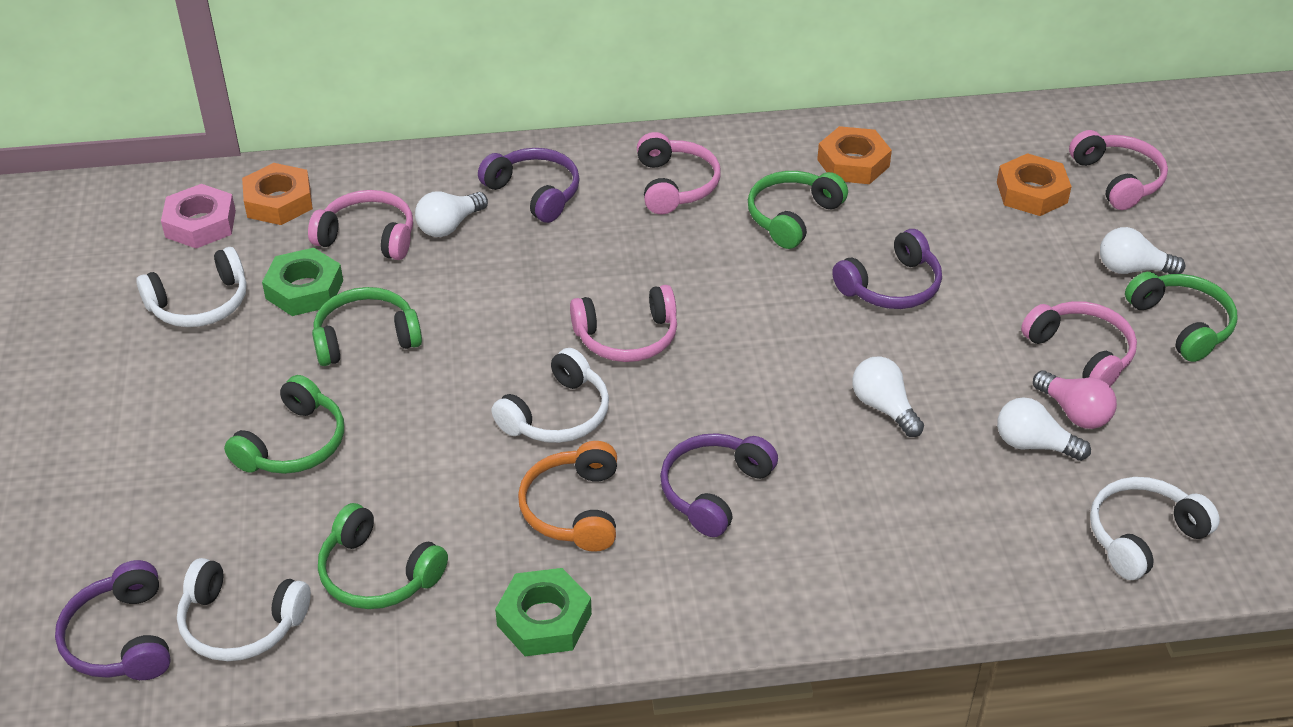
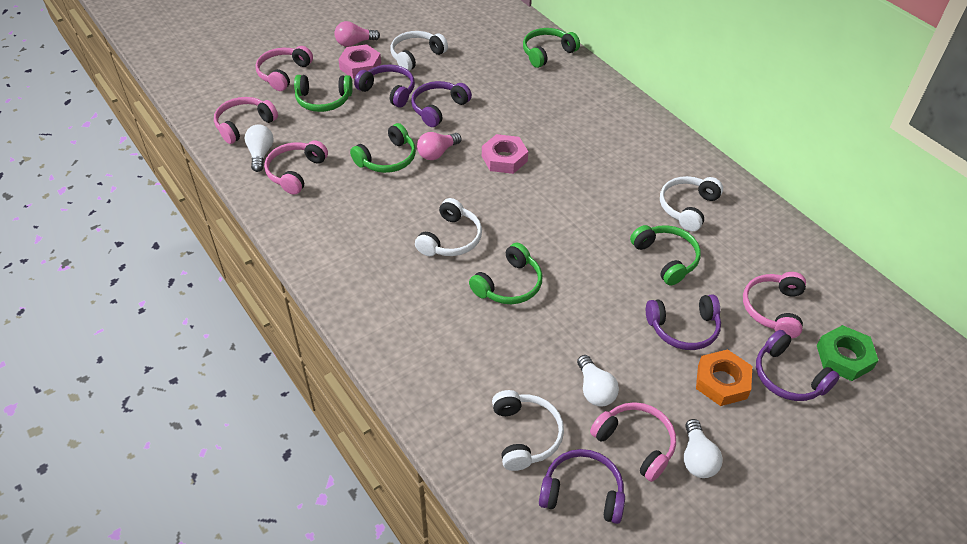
green nut: 2 -> 1
orange headphones: 1 -> 0
orange nut: 3 -> 1
pink light bulb: 1 -> 2
pink nut: 1 -> 2
purple headphones: 4 -> 5
white light bulb: 4 -> 3

